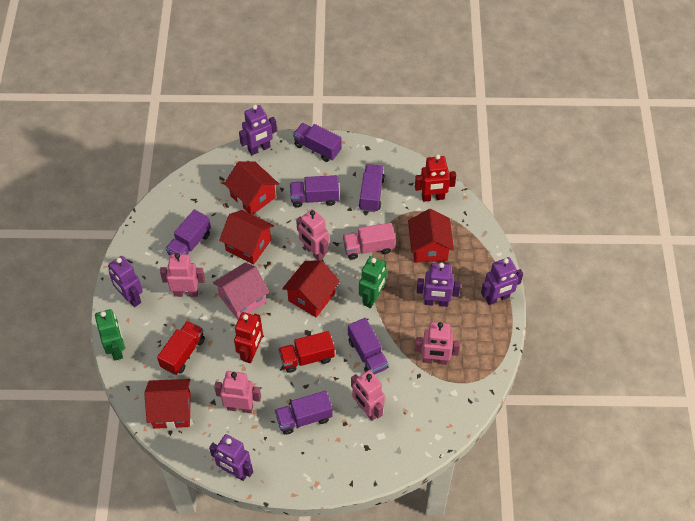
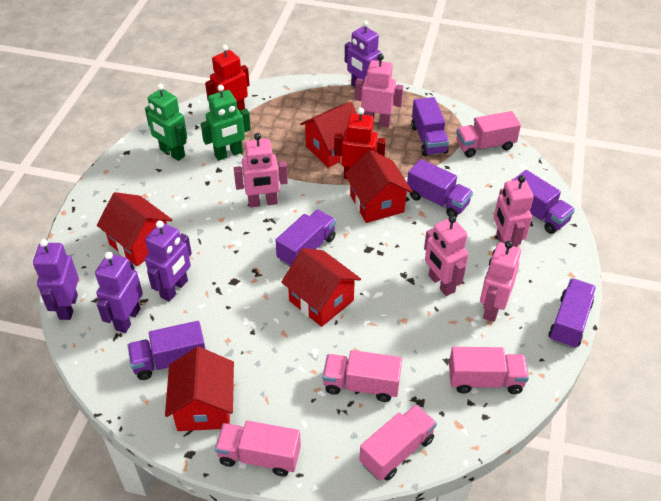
pink house: 1 -> 0
pink truck: 1 -> 5
purple robot: 5 -> 4
red truck: 2 -> 0

